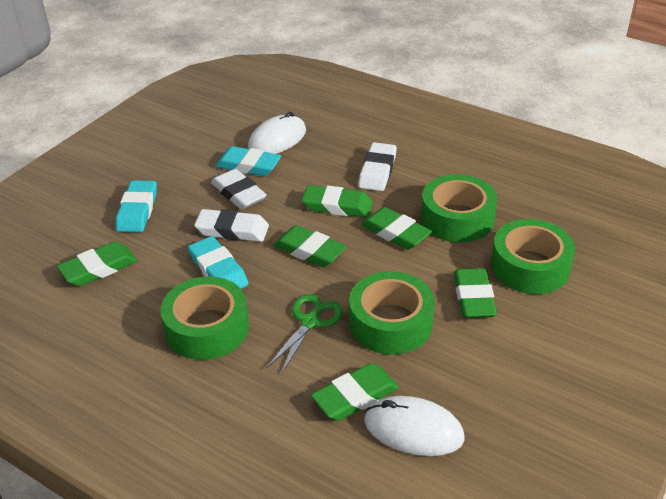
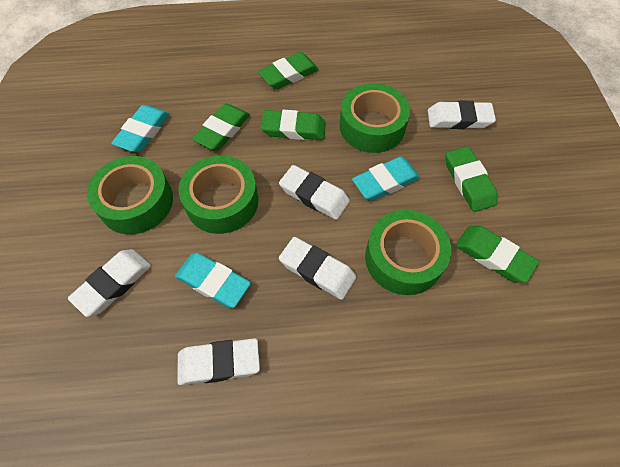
green eraser: 6 -> 5
green scissors: 1 -> 0
white eraser: 3 -> 5
white mouse: 2 -> 0

